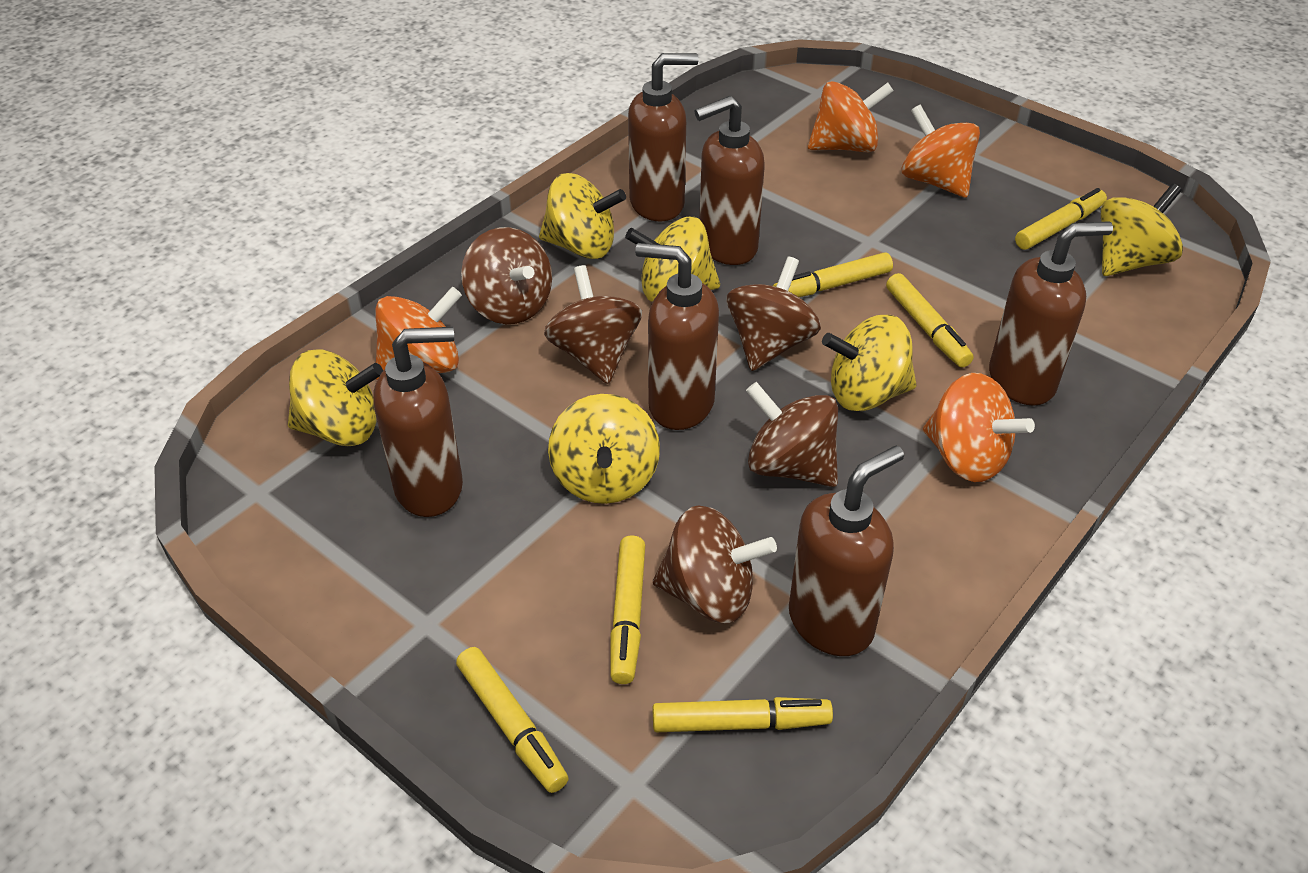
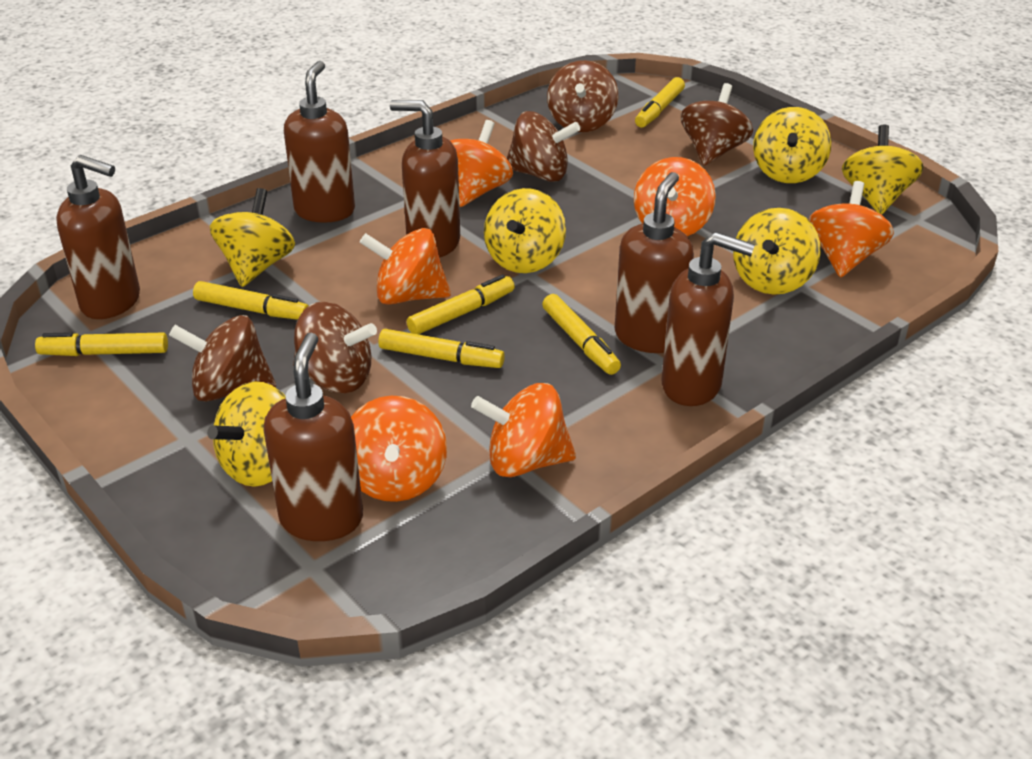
orange spinning top: 4 -> 6

